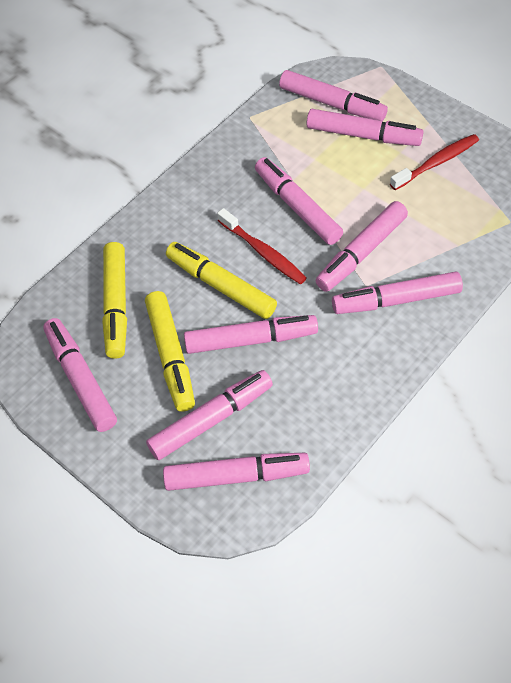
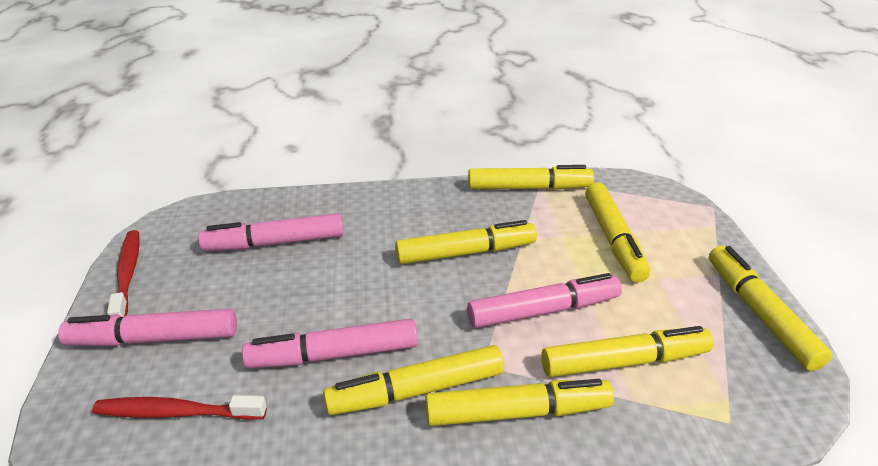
pink marker: 9 -> 4
yellow marker: 3 -> 7

